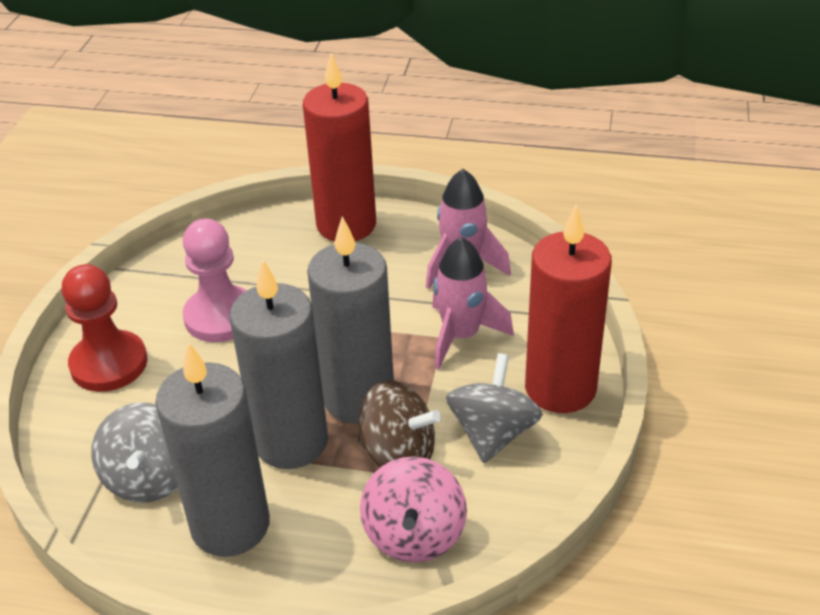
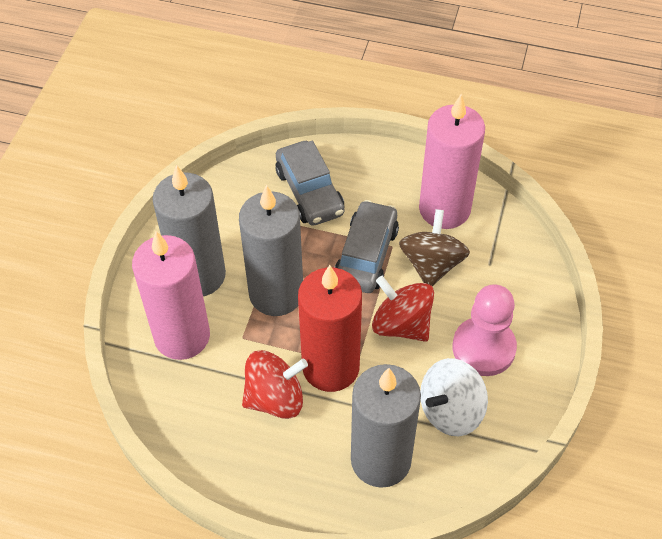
grey car: 0 -> 2
grey spinning top: 2 -> 0
pink candle: 0 -> 2
pink rocket: 2 -> 0
pink spinning top: 1 -> 0
red candle: 2 -> 1
red pawn: 1 -> 0
red spinning top: 0 -> 2
white spinning top: 0 -> 1

